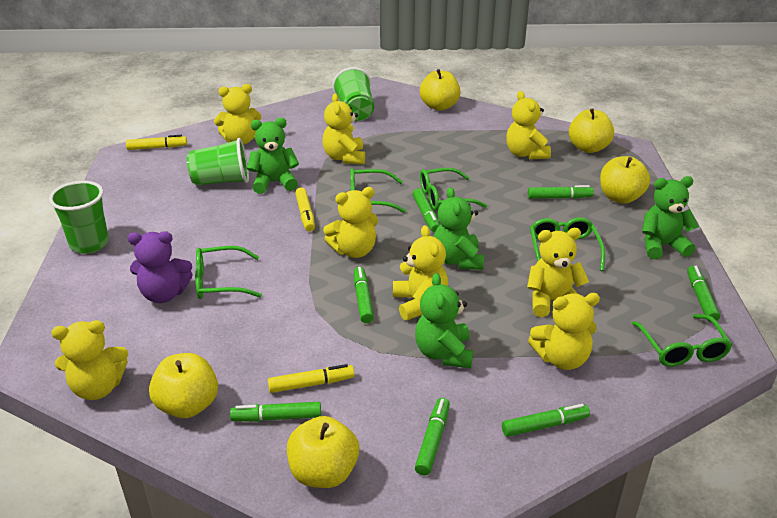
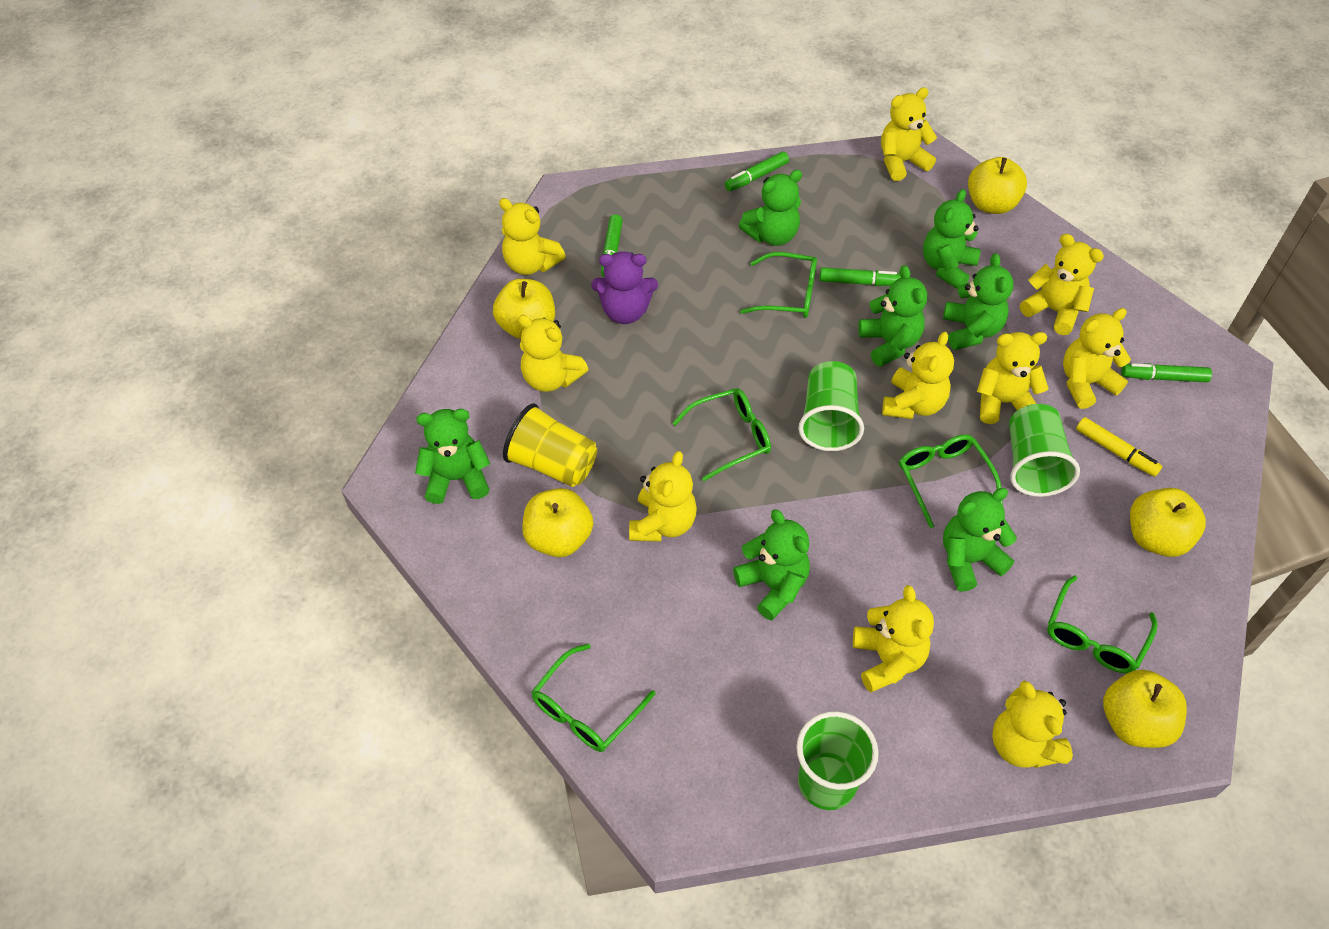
green marker: 7 -> 4
green teddy bear: 4 -> 7
yellow cup: 0 -> 1
yellow marker: 3 -> 1
yellow teddy bear: 8 -> 10

